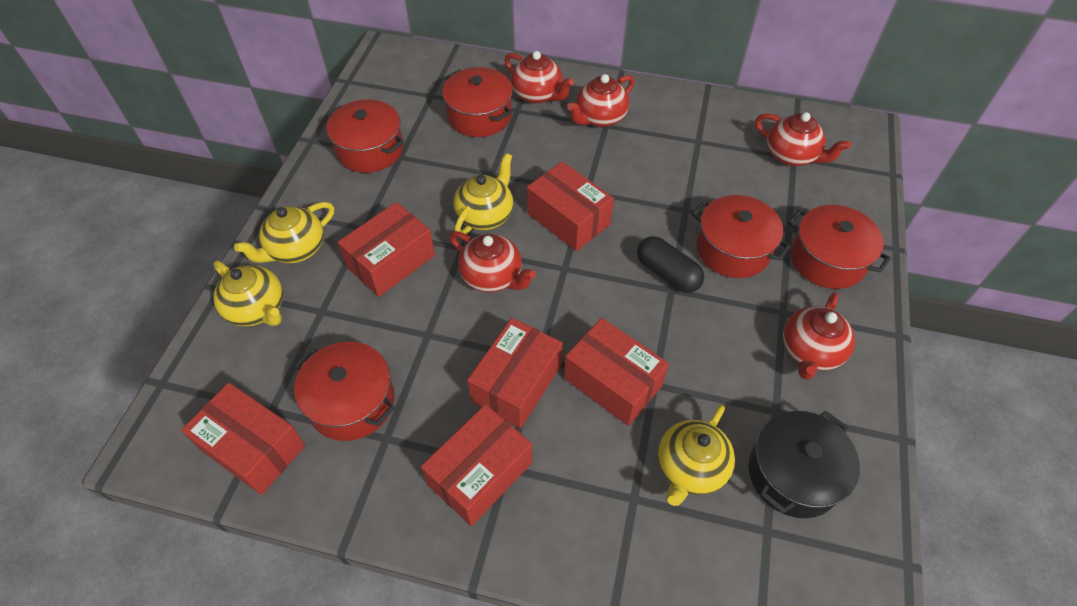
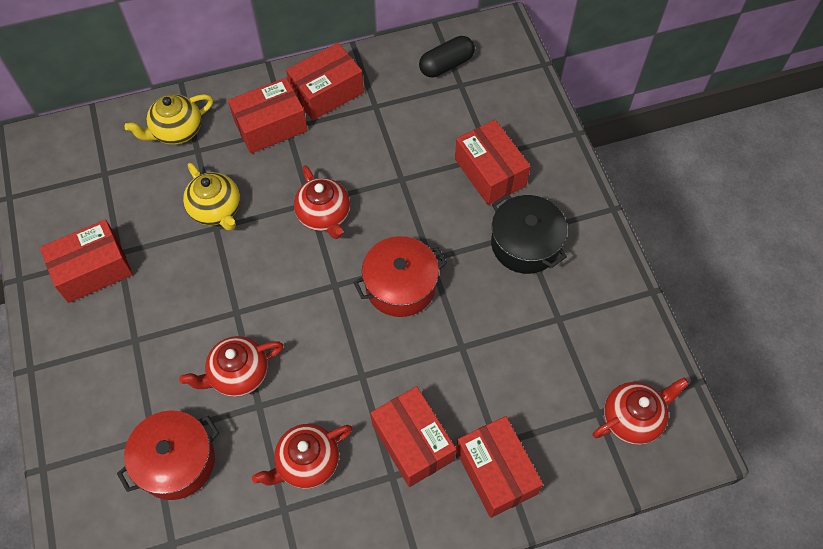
red pot: 5 -> 2
red teapot: 5 -> 4
yellow teapot: 4 -> 2

